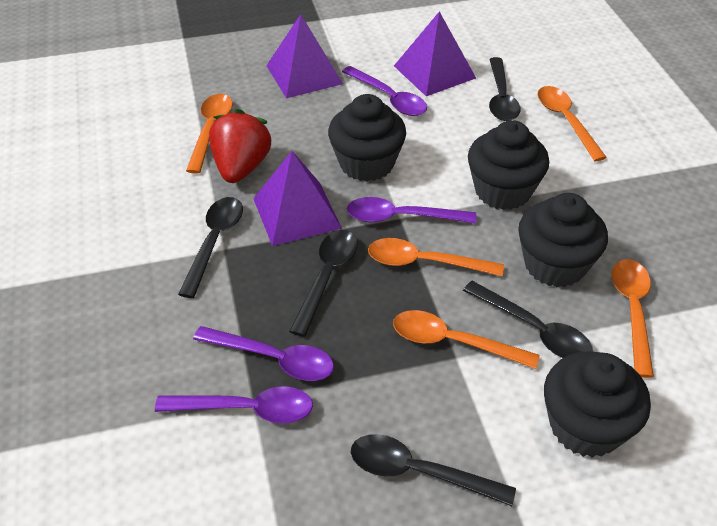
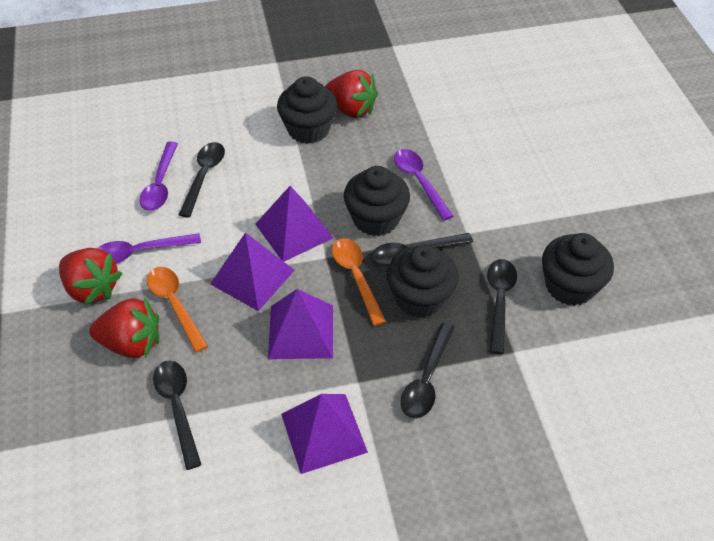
orange spoon: 5 -> 2
purple pyramid: 3 -> 4
purple spoon: 4 -> 3
red strawberry: 1 -> 3

